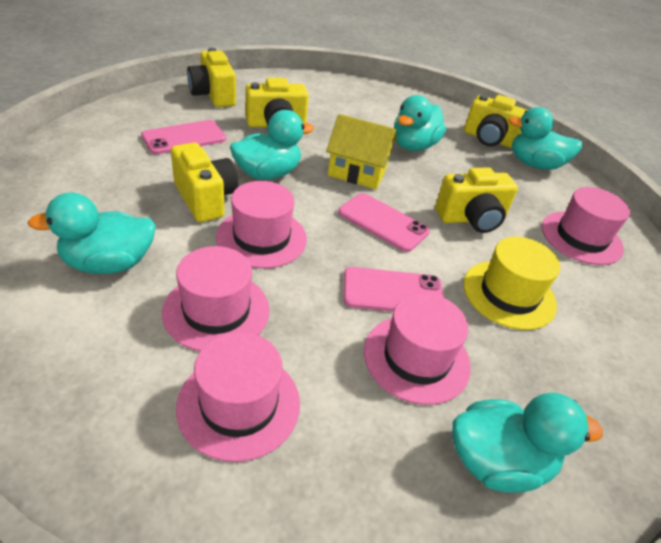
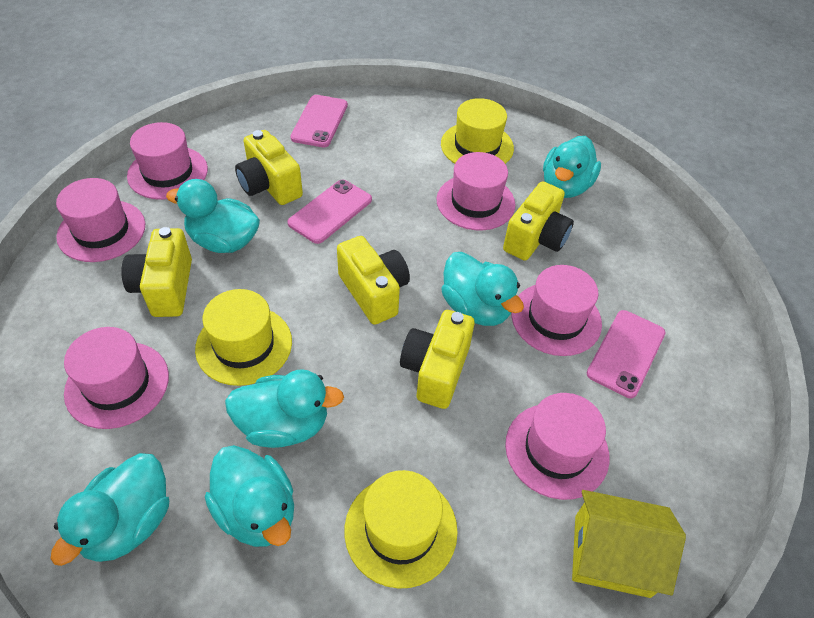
pink hat: 5 -> 6
turquoise duck: 5 -> 6
yellow hat: 1 -> 3

